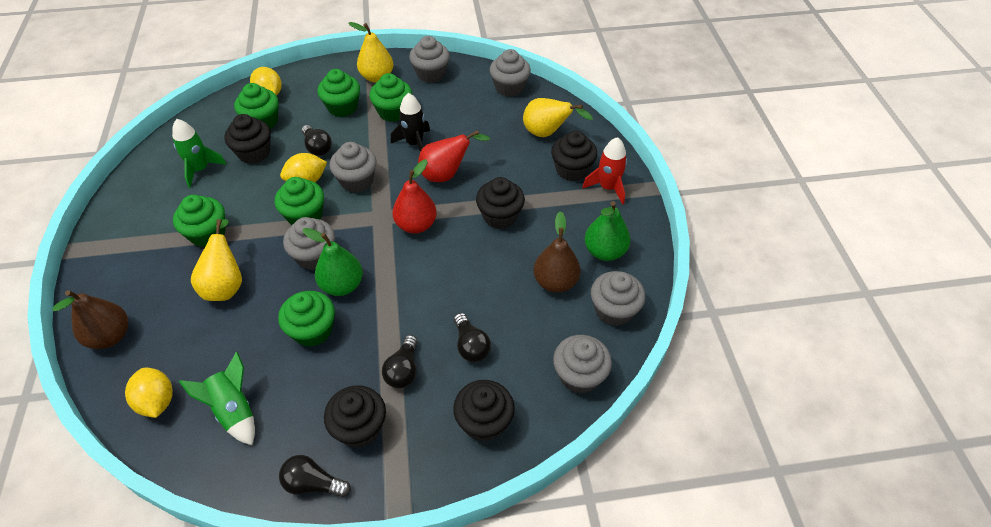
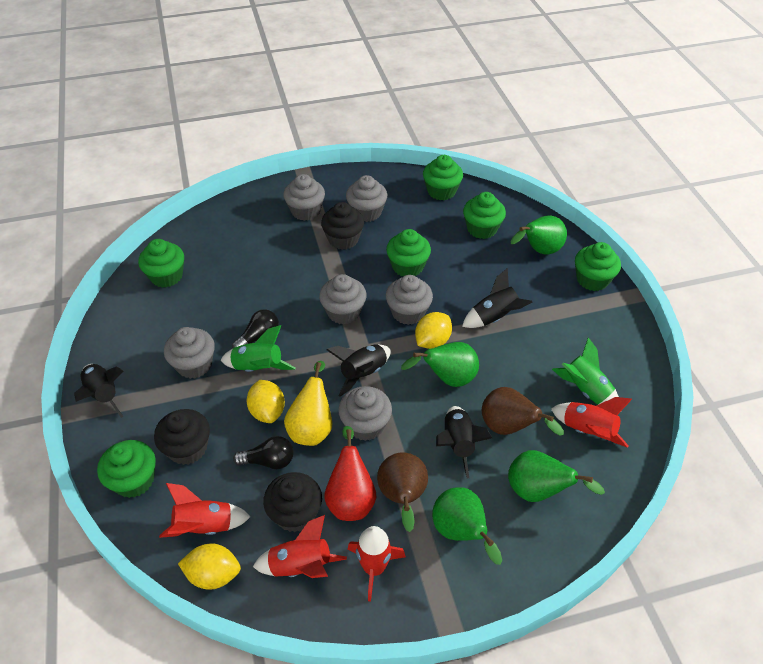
black cupcake: 5 -> 3
black light bulb: 4 -> 2
black rocket: 1 -> 4
green pear: 2 -> 4
red pear: 2 -> 1
red rocket: 1 -> 4
yellow pear: 3 -> 1

